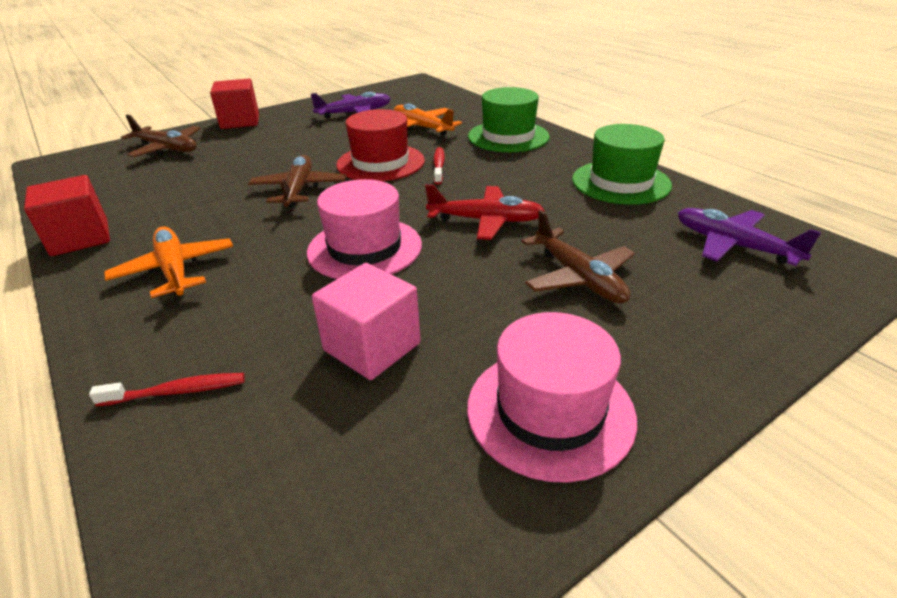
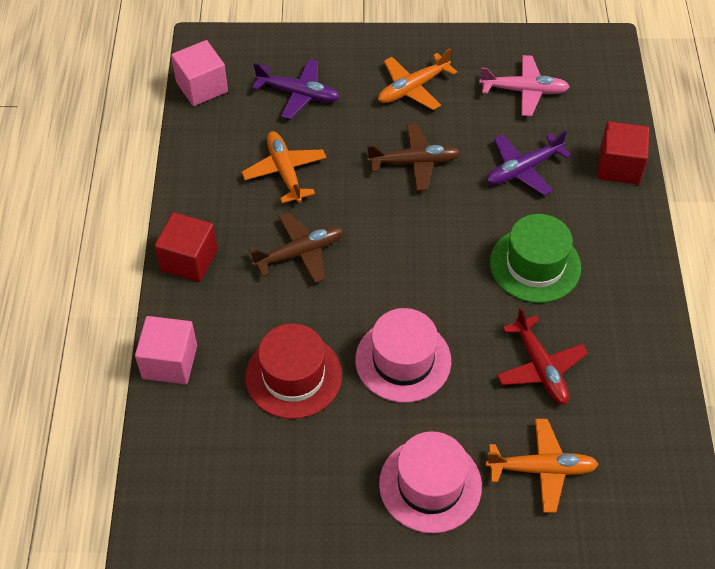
brown plane: 3 -> 2
green hat: 2 -> 1
orange plane: 2 -> 3
pink cube: 1 -> 2
pink plane: 0 -> 1
red toothbrush: 2 -> 0

